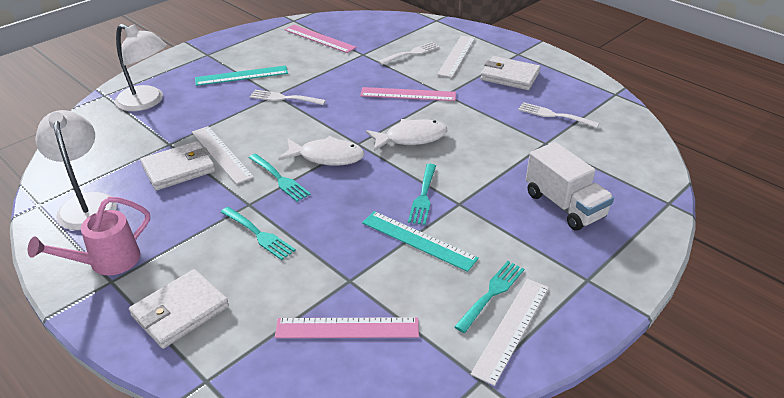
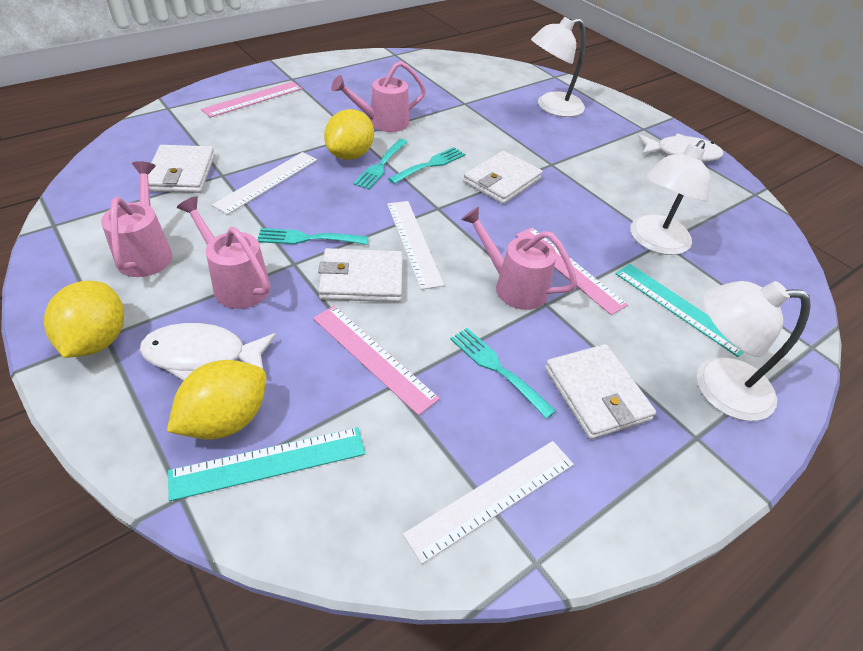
pink watering can: 1 -> 4
white fork: 3 -> 0
white lamp: 2 -> 3
white truck: 1 -> 0
white wallet: 3 -> 4
yellow lemon: 0 -> 3

